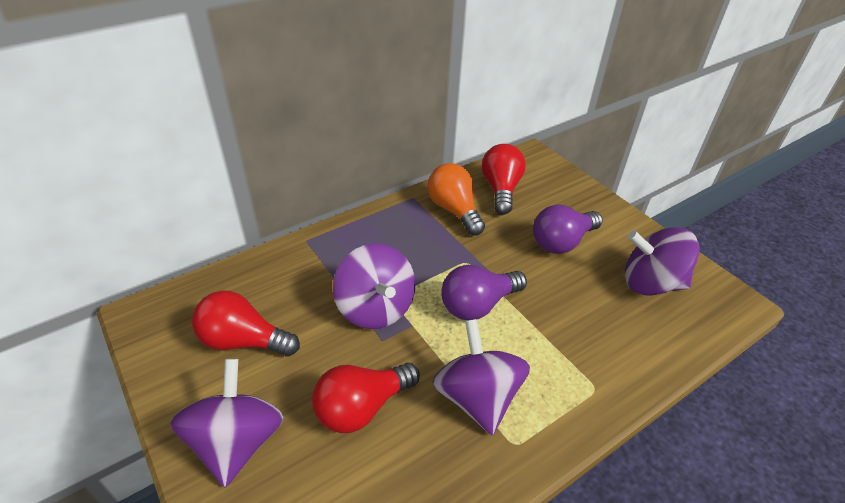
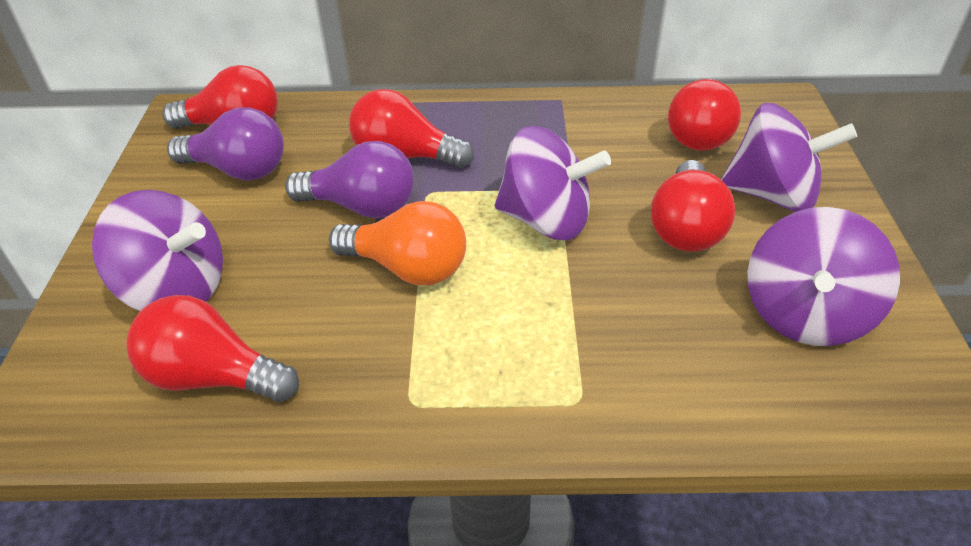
red light bulb: 3 -> 5

